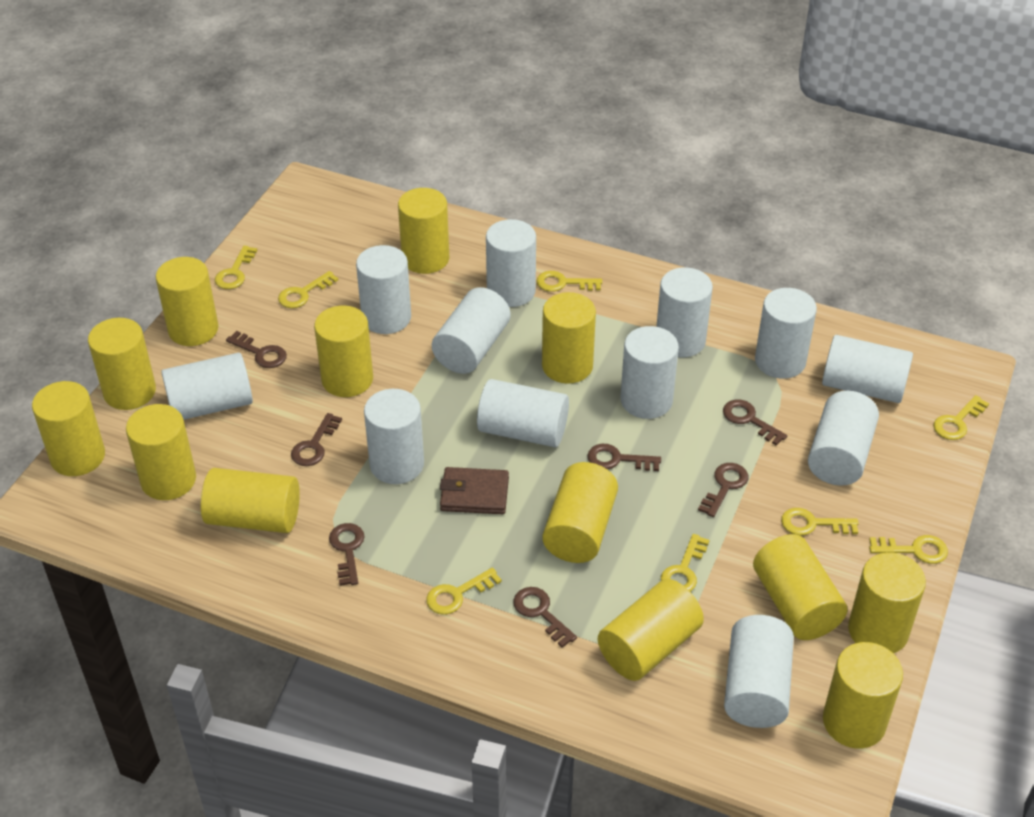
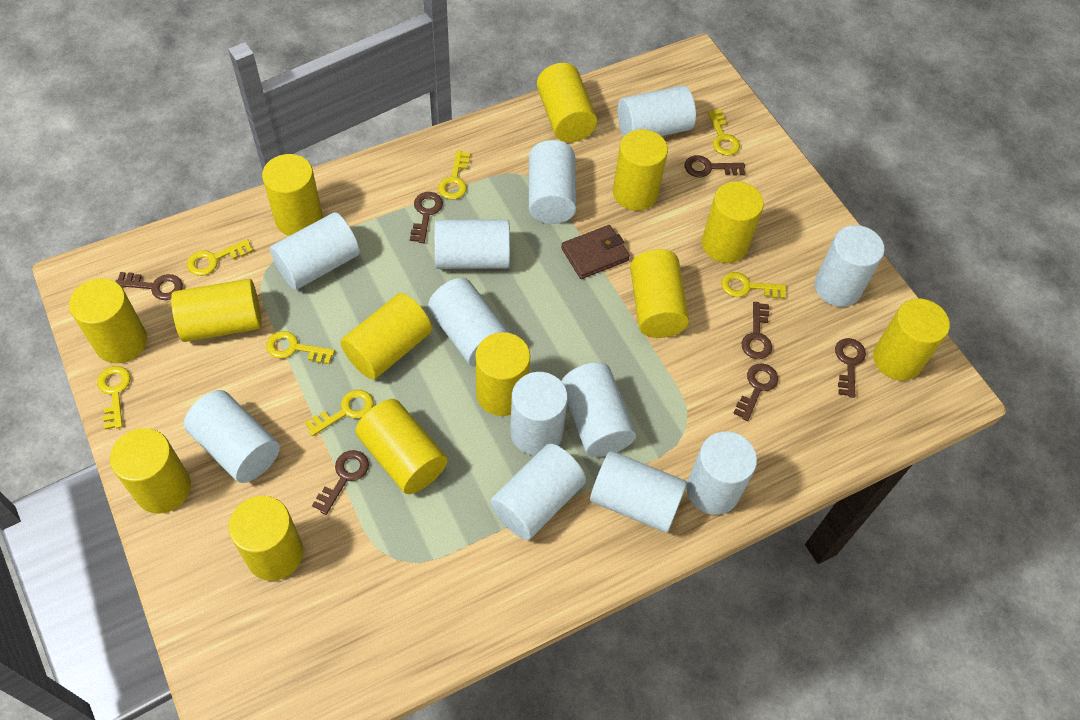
yellow key: 8 -> 7

